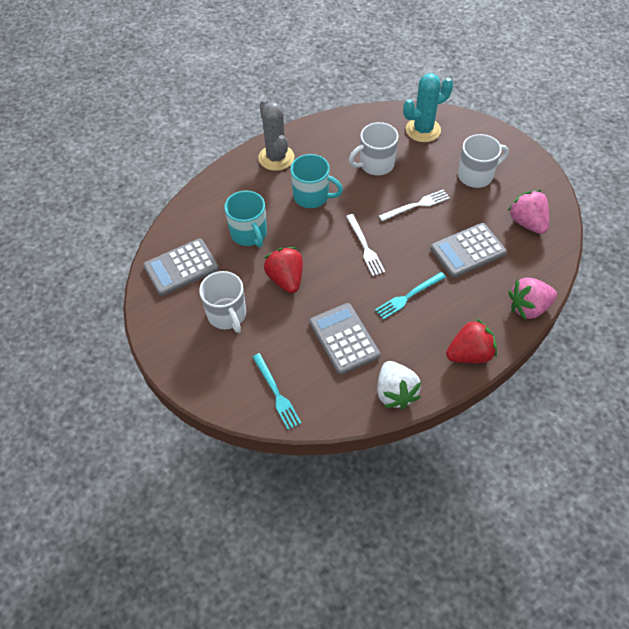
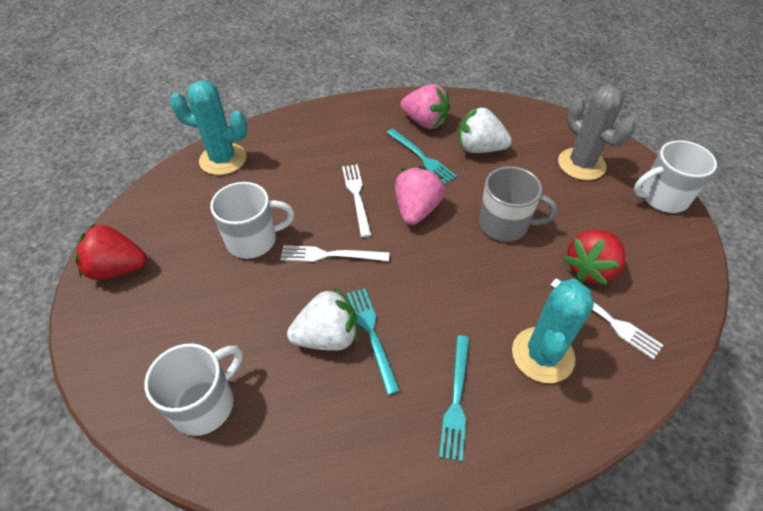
grey calculator: 3 -> 0
grey mug: 0 -> 1
turquoise cactus: 1 -> 2
turquoise fork: 2 -> 3
turquoise mug: 2 -> 0
white fork: 2 -> 3
white strawberry: 1 -> 2

